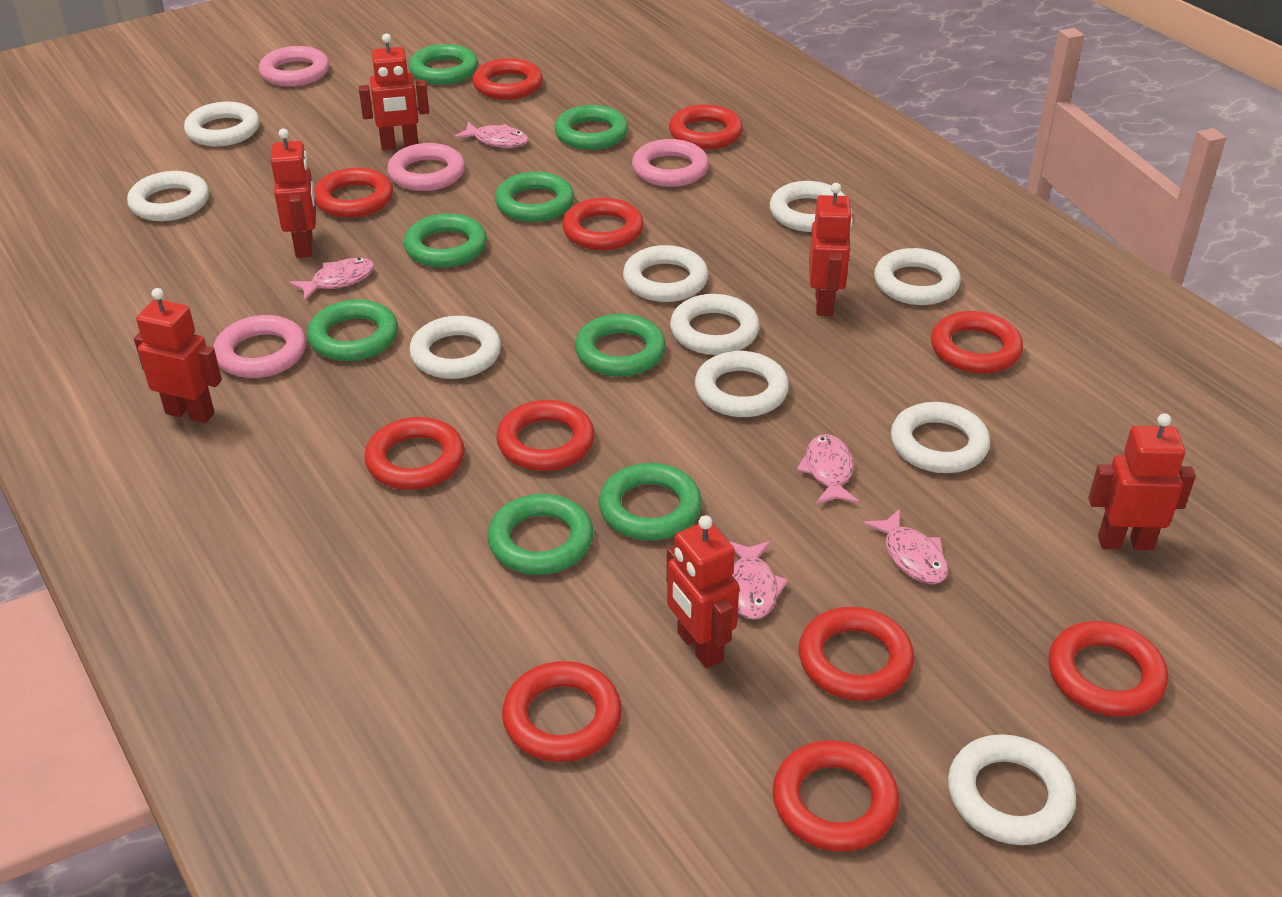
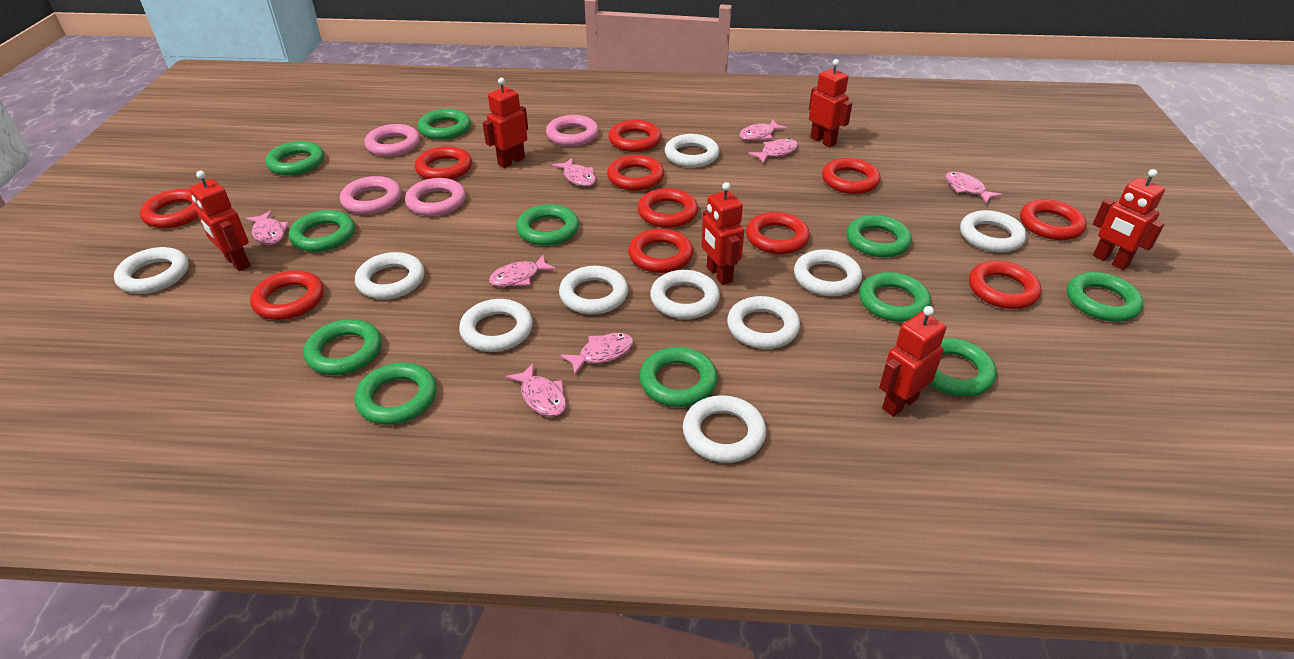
green ring: 8 -> 11
pink fish: 5 -> 8

